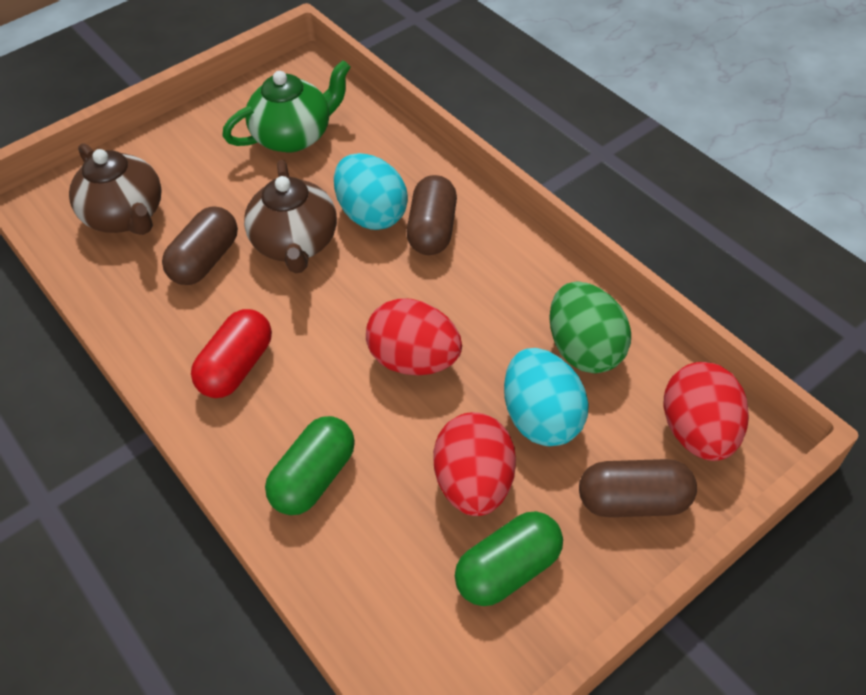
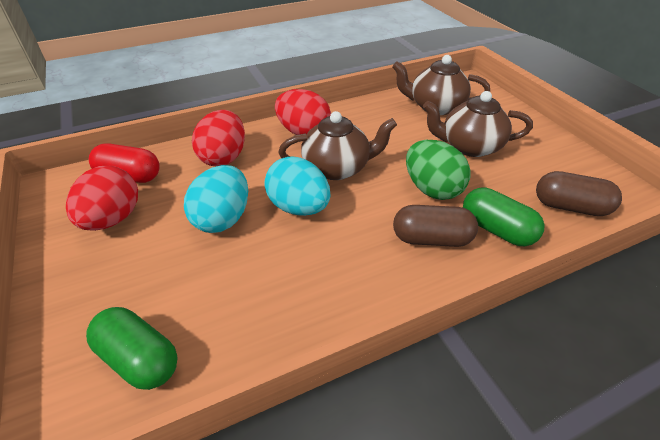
brown capsule: 3 -> 2
brown teapot: 2 -> 3
green teapot: 1 -> 0

